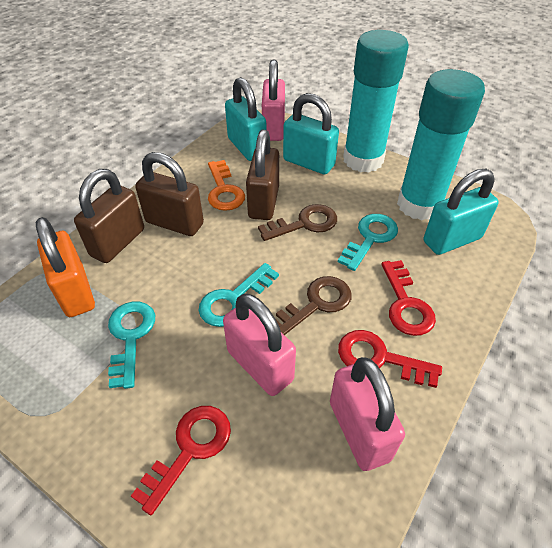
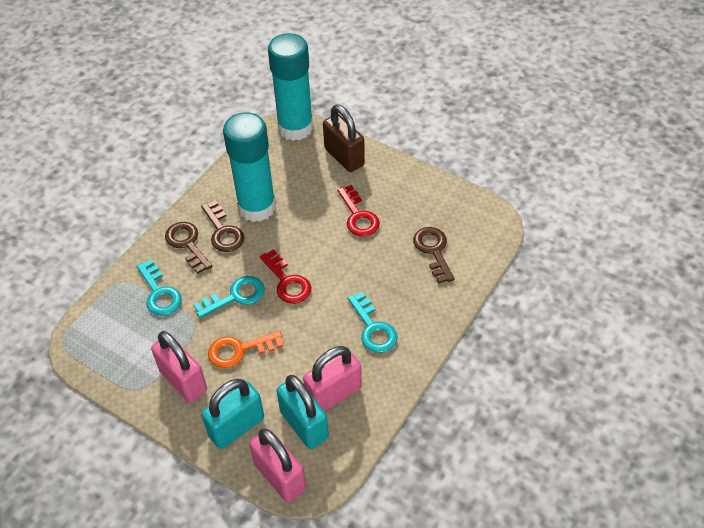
brown key: 2 -> 3
brown padlock: 3 -> 1
orange padlock: 1 -> 0
red key: 3 -> 2
turquoise padlock: 3 -> 2

